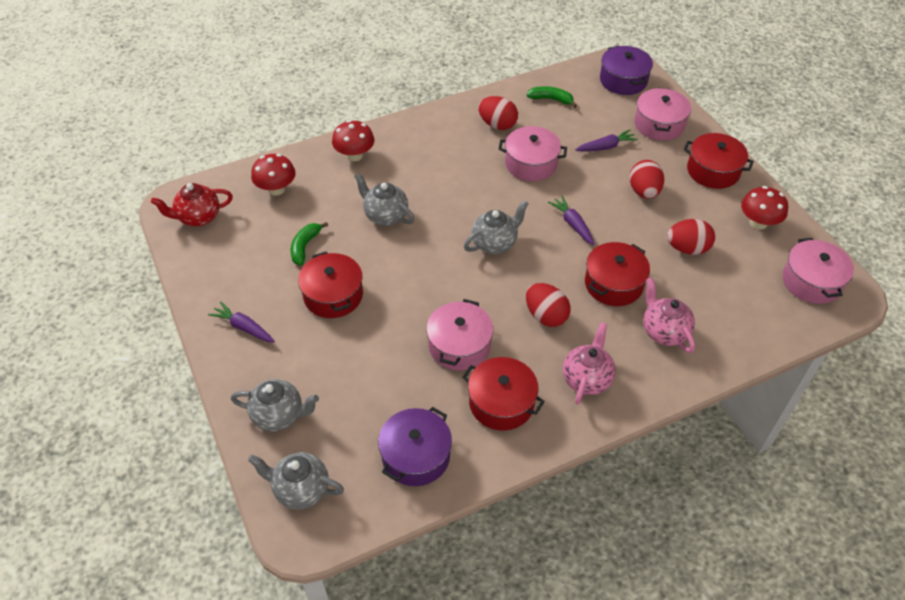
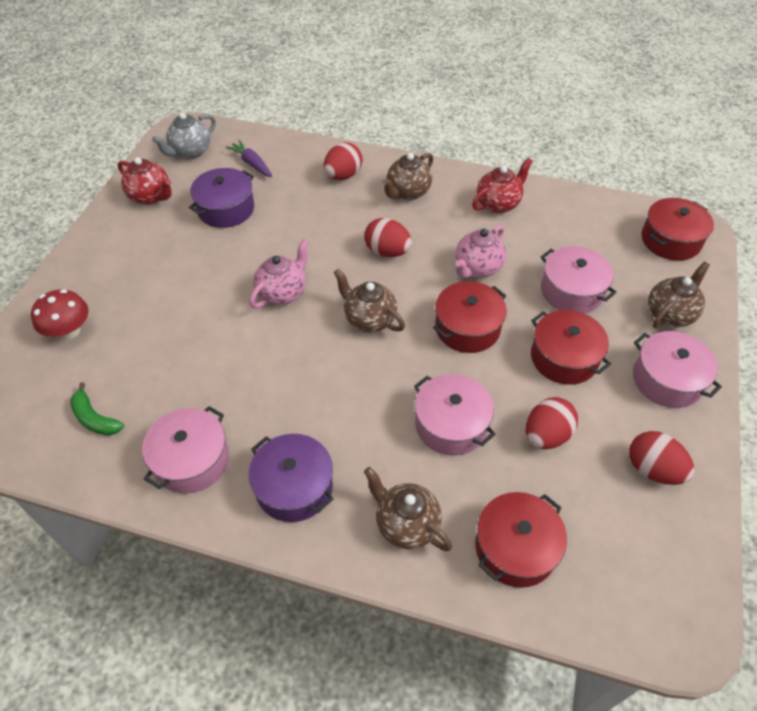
brown teapot: 0 -> 4
green banana: 2 -> 1
grey teapot: 4 -> 1
purple carrot: 3 -> 1
red mushroom: 3 -> 1
red teapot: 1 -> 2

